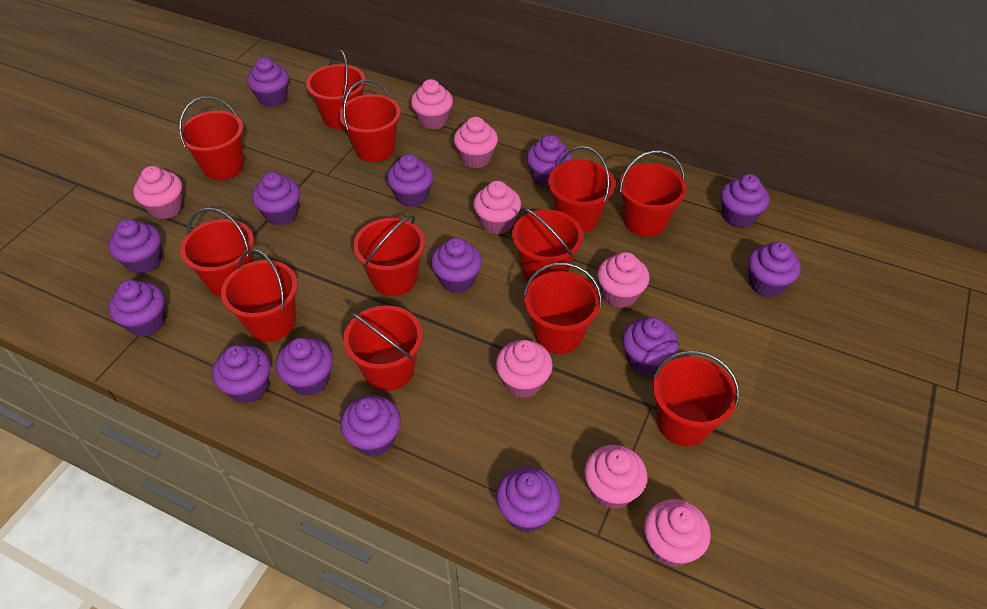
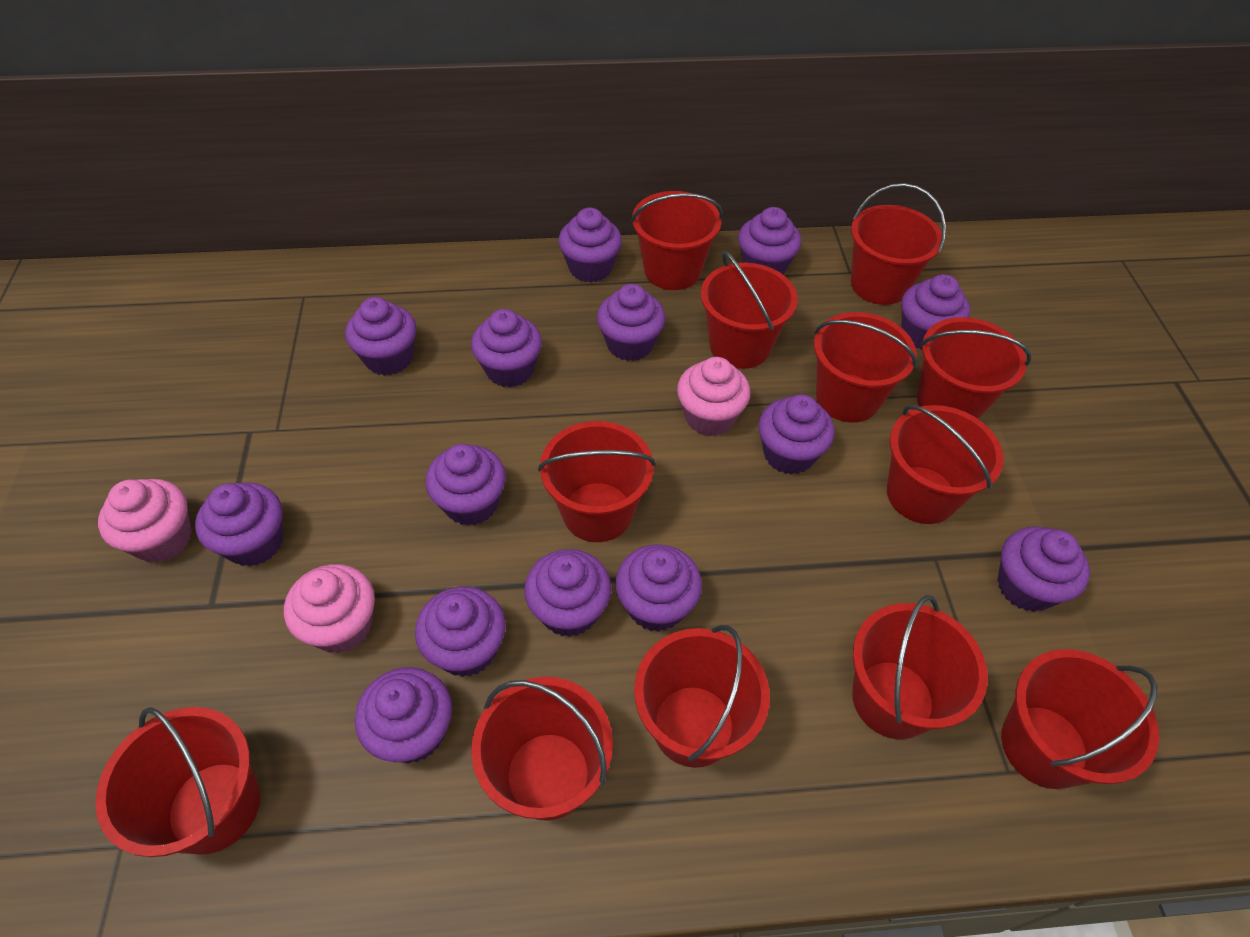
pink cupcake: 8 -> 3

